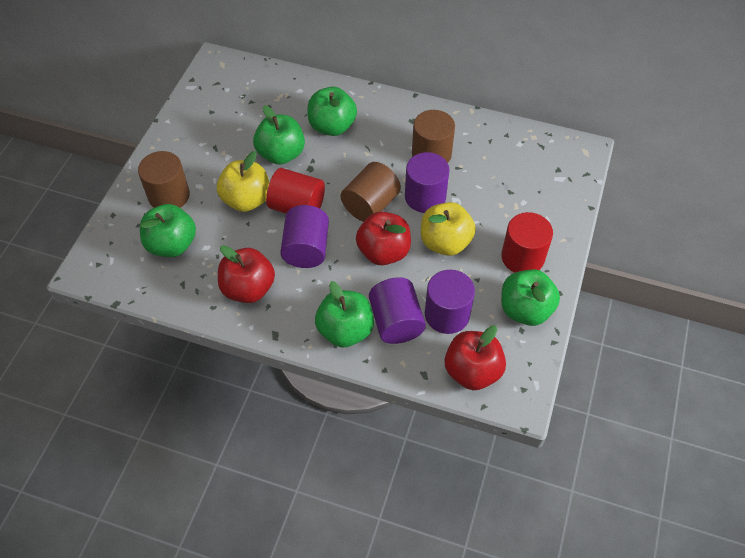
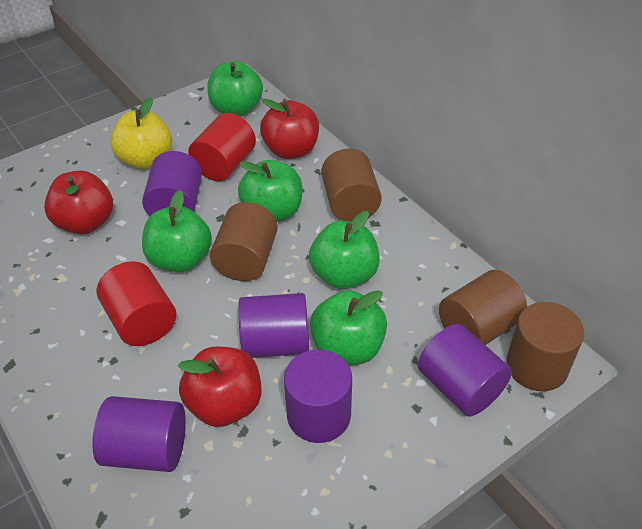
brown cylinder: 3 -> 4
purple cylinder: 4 -> 5
yellow apple: 2 -> 1

